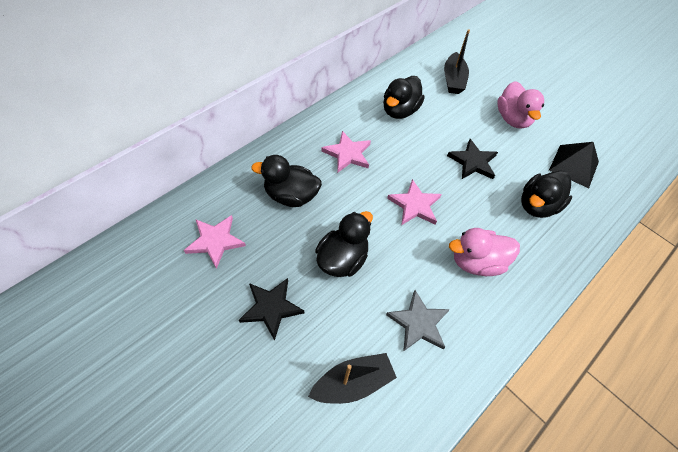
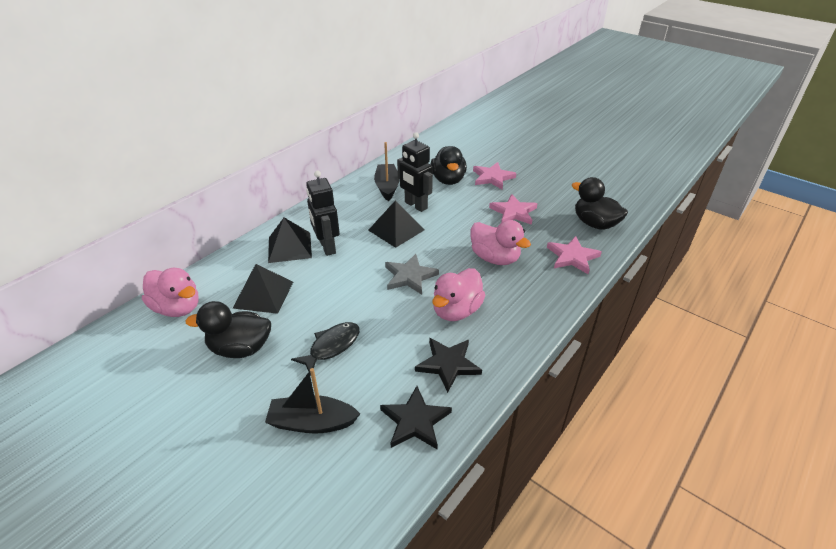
black duck: 4 -> 3
black fish: 0 -> 1
black pyramid: 1 -> 3
black robot: 0 -> 2
pink duck: 2 -> 3

